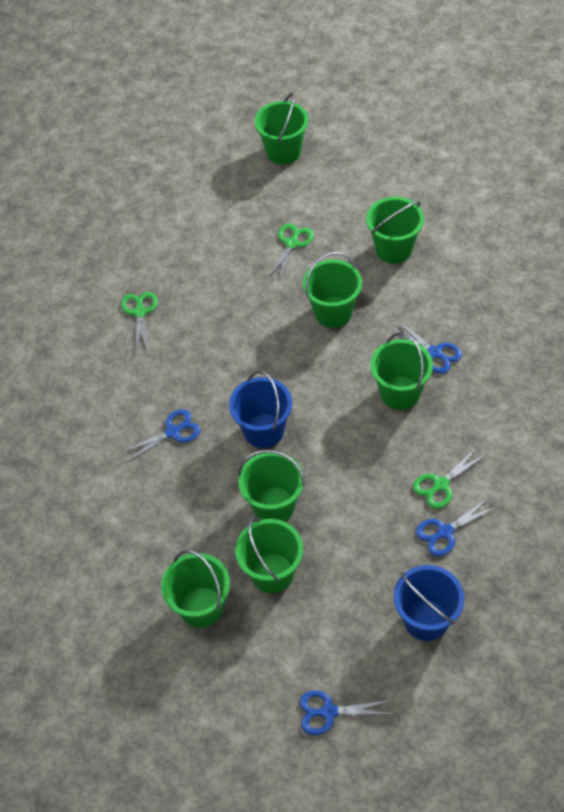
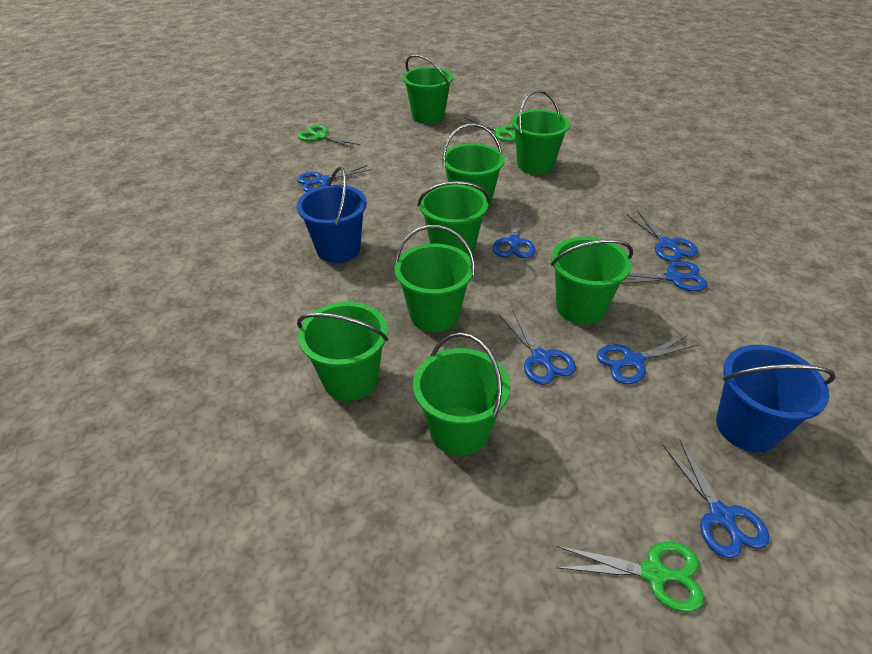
blue scissors: 4 -> 7
green bucket: 7 -> 8

